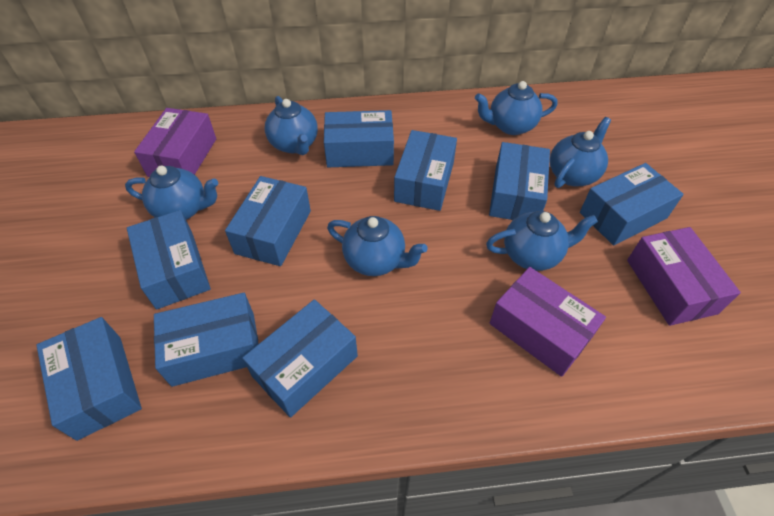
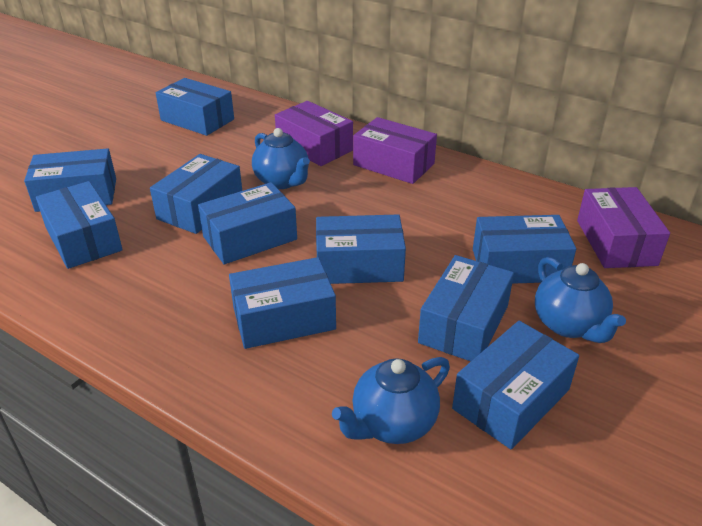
blue box: 9 -> 10
blue teapot: 6 -> 3

